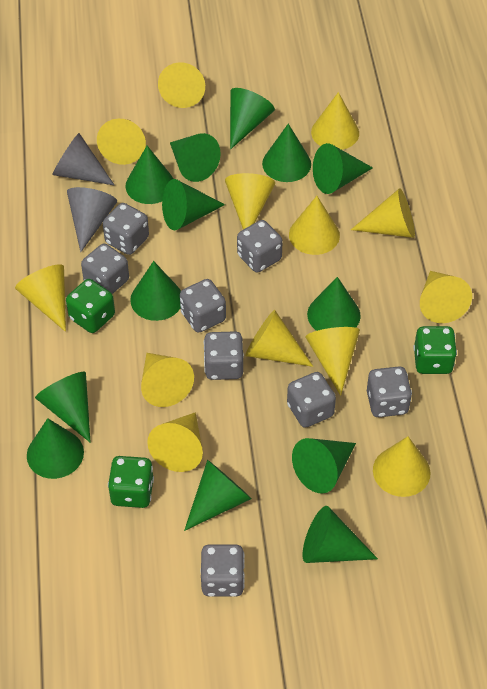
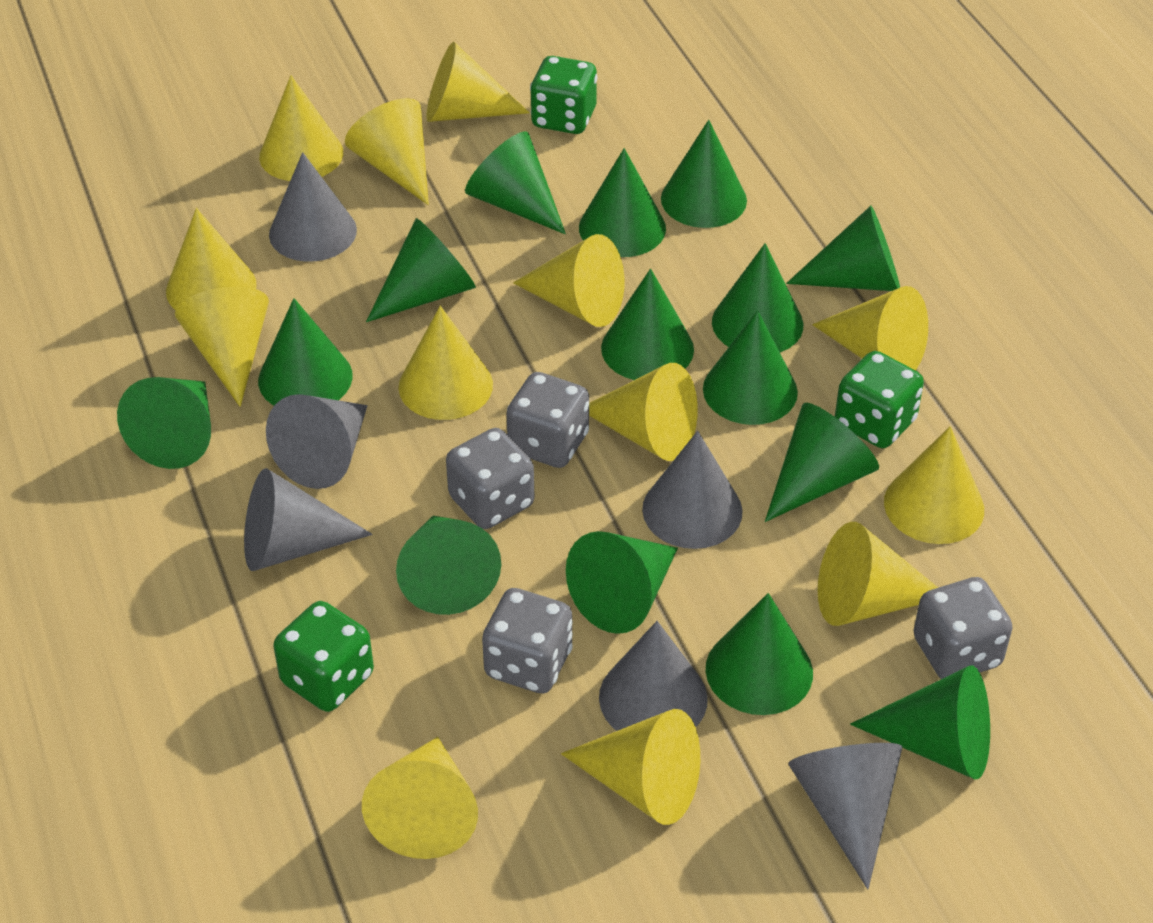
green cone: 13 -> 15
grey cone: 2 -> 6
grey dice: 8 -> 4

